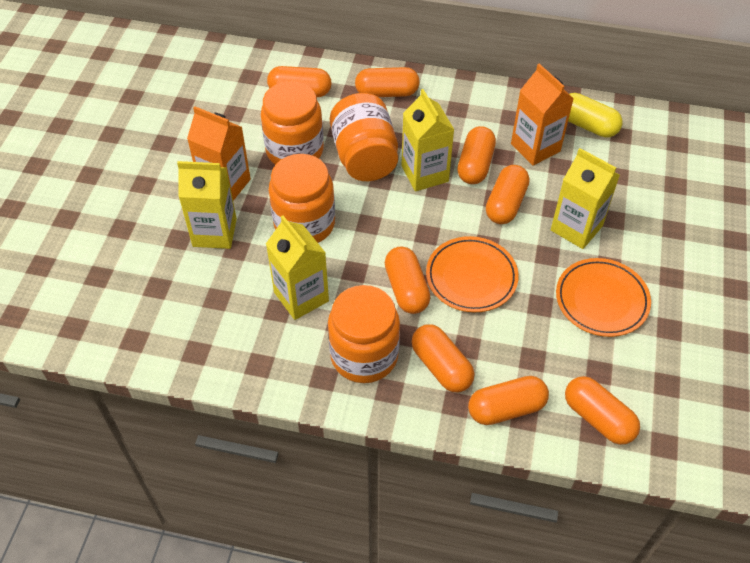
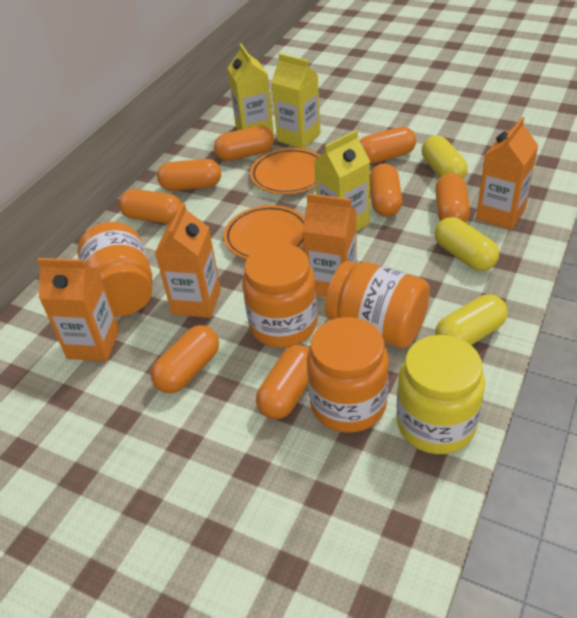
orange carton: 2 -> 4
yellow capsule: 1 -> 3
yellow carton: 4 -> 3
yellow jar: 0 -> 1

